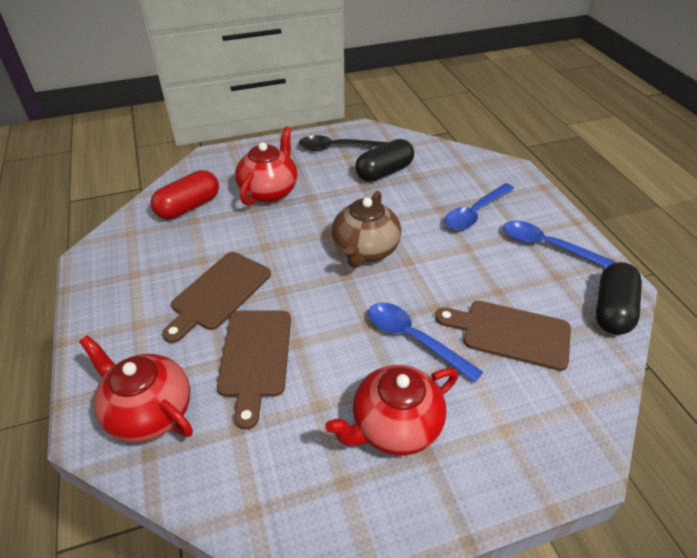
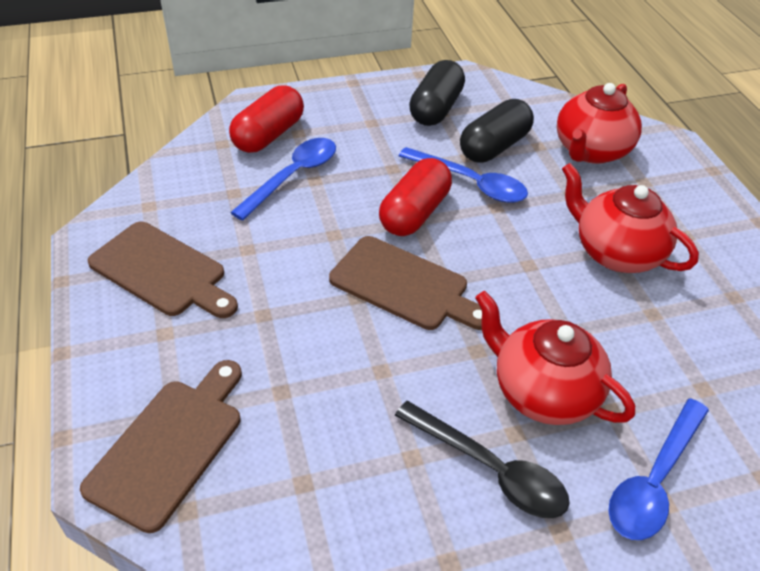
brown teapot: 1 -> 0
red capsule: 1 -> 2

